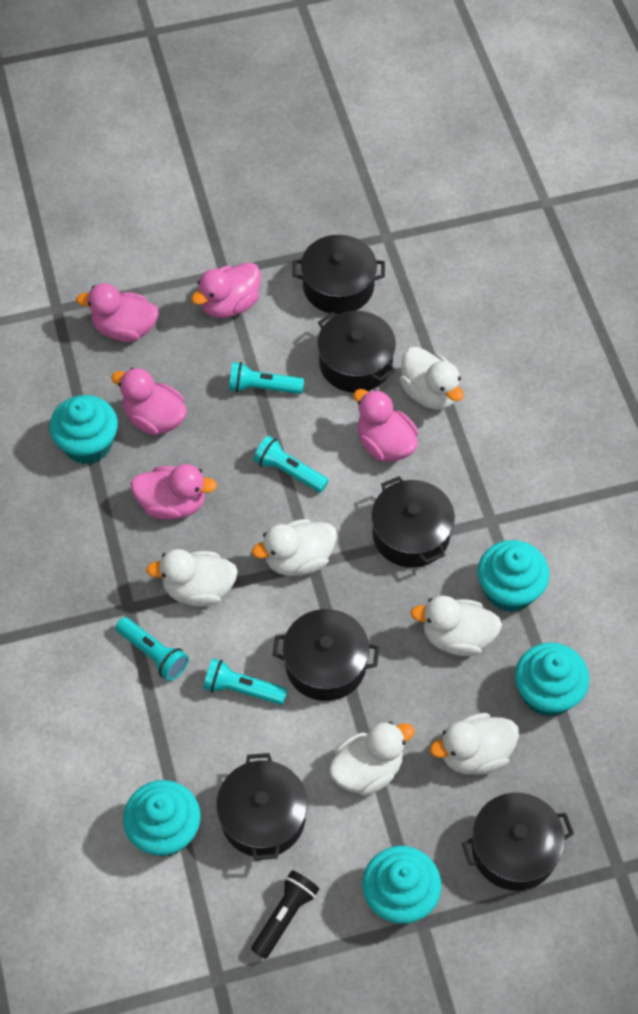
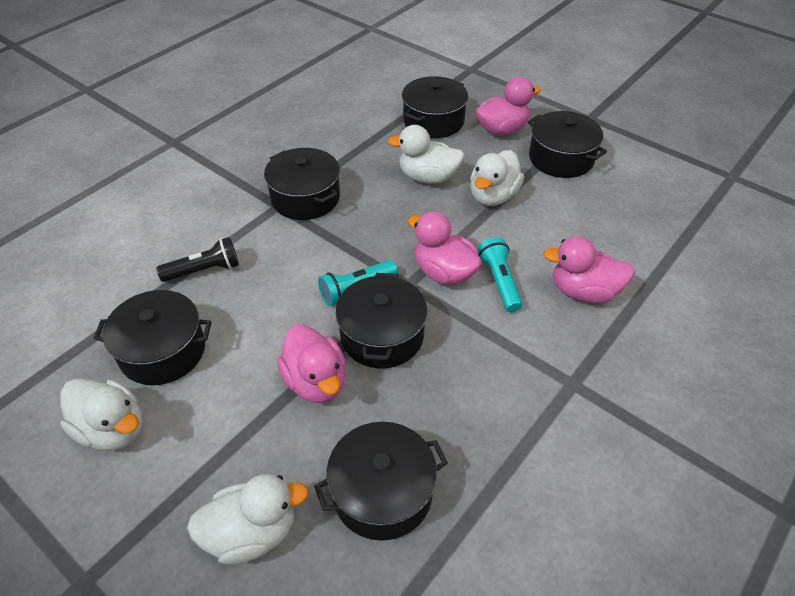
pink duck: 5 -> 4
turquoise cupcake: 5 -> 0
turquoise flashlight: 4 -> 2
white duck: 6 -> 4

